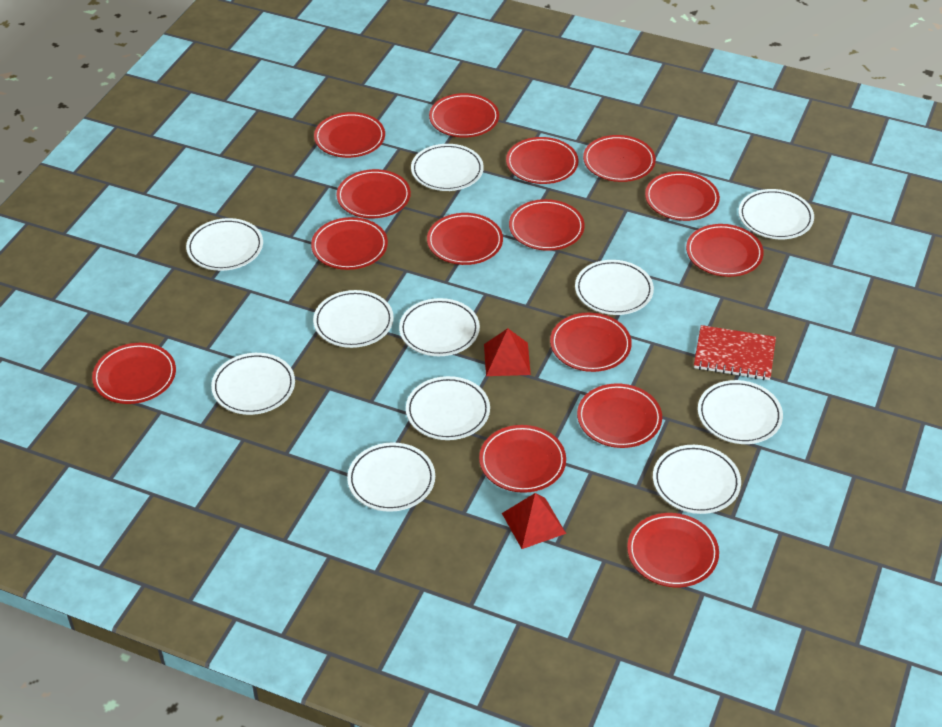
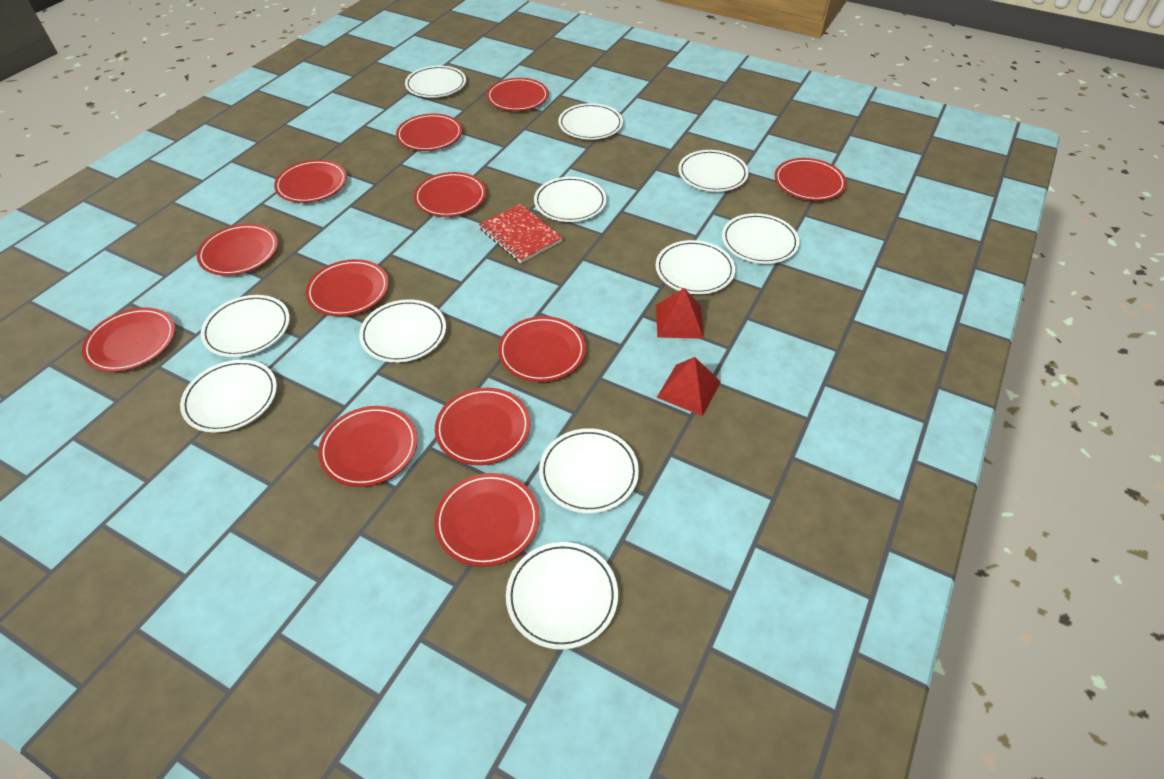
red plate: 15 -> 12

